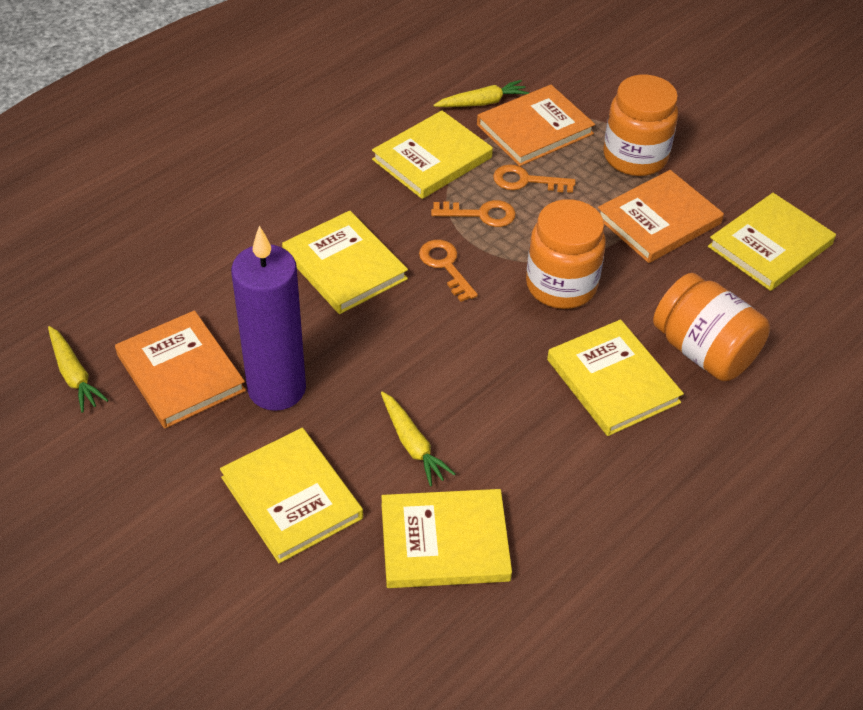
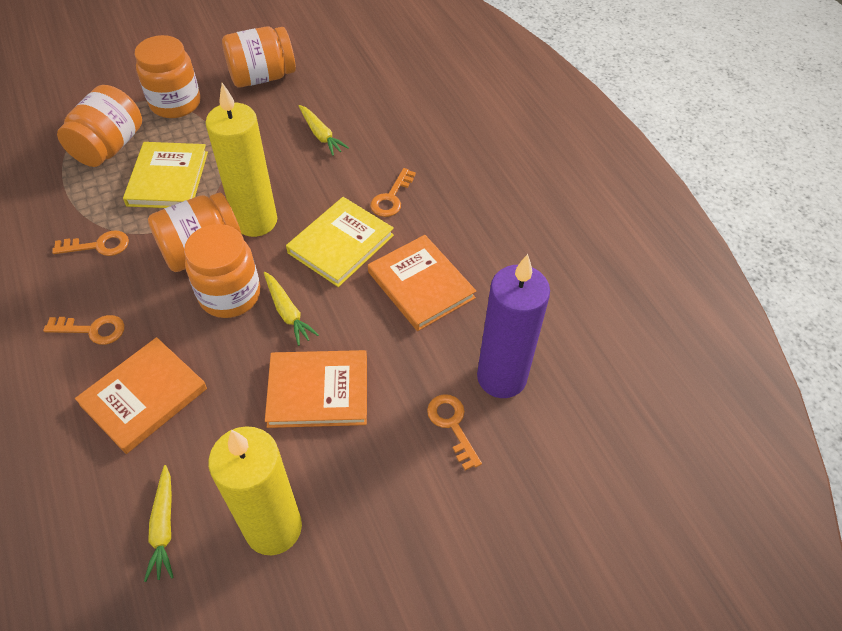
orange jar: 3 -> 5
orange key: 3 -> 4
yellow book: 6 -> 2
yellow candle: 0 -> 2

